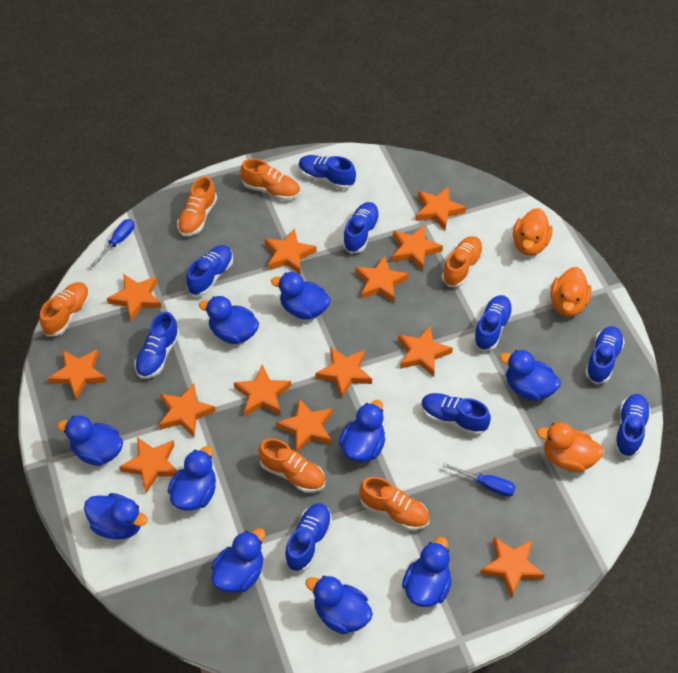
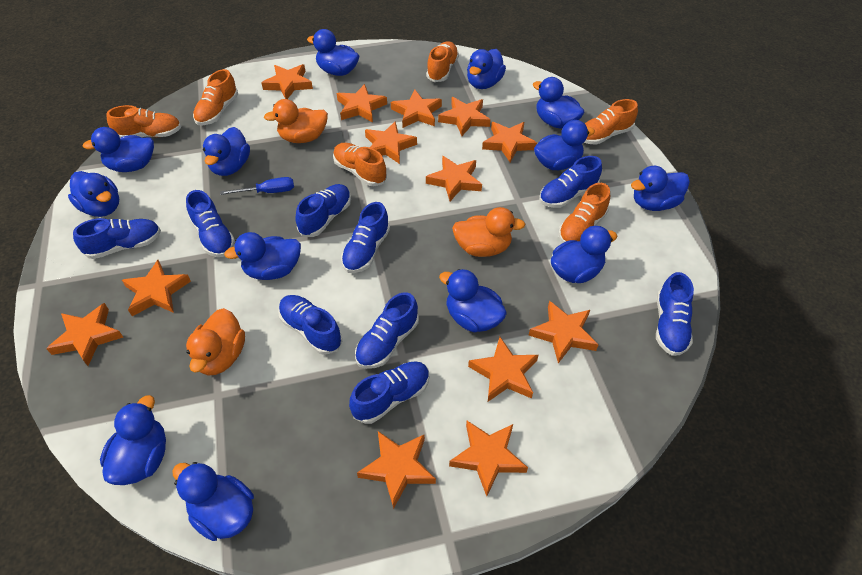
blue duck: 10 -> 13
blue screwdriver: 2 -> 1

